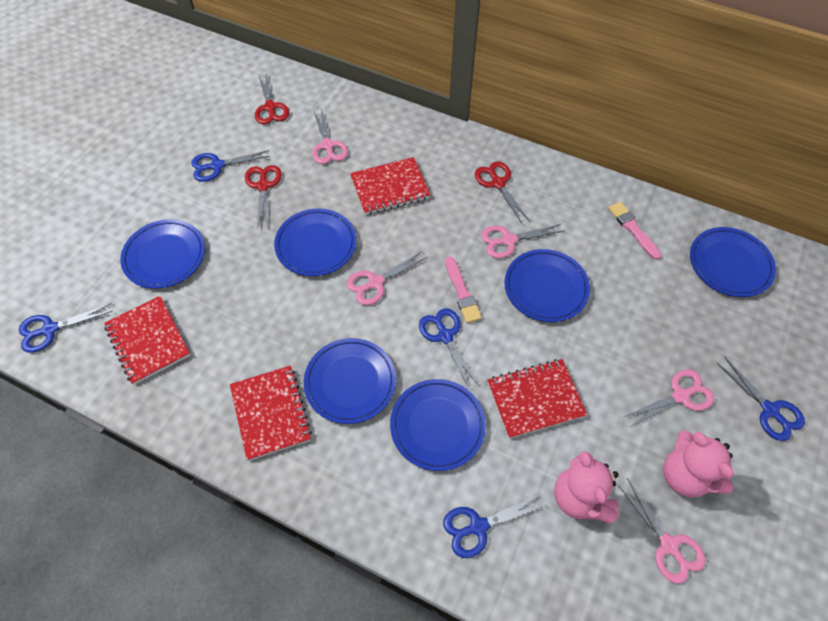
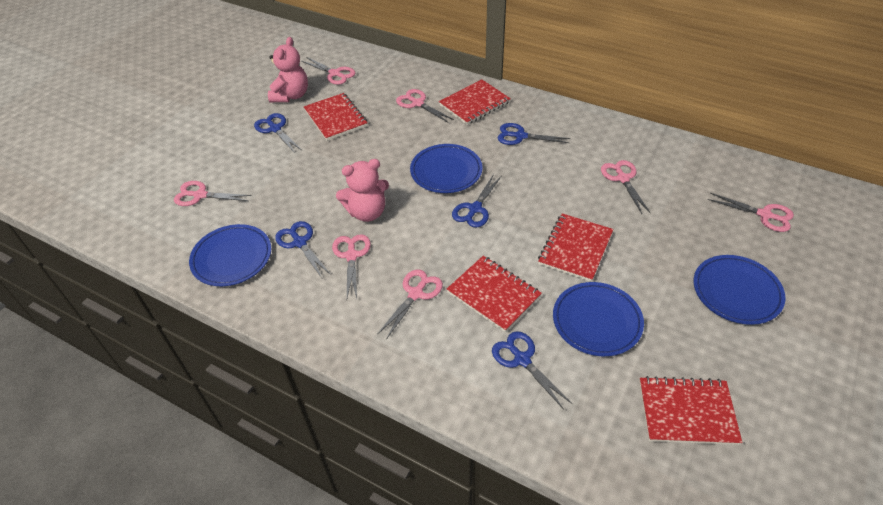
blue plate: 6 -> 4
pink brush: 2 -> 0
pink scissors: 5 -> 7
red notebook: 4 -> 5
red scissors: 3 -> 0

